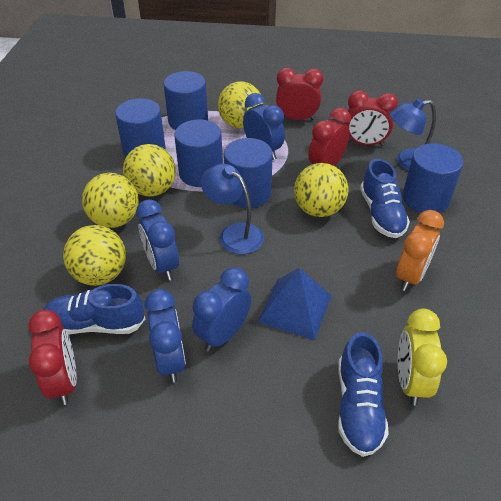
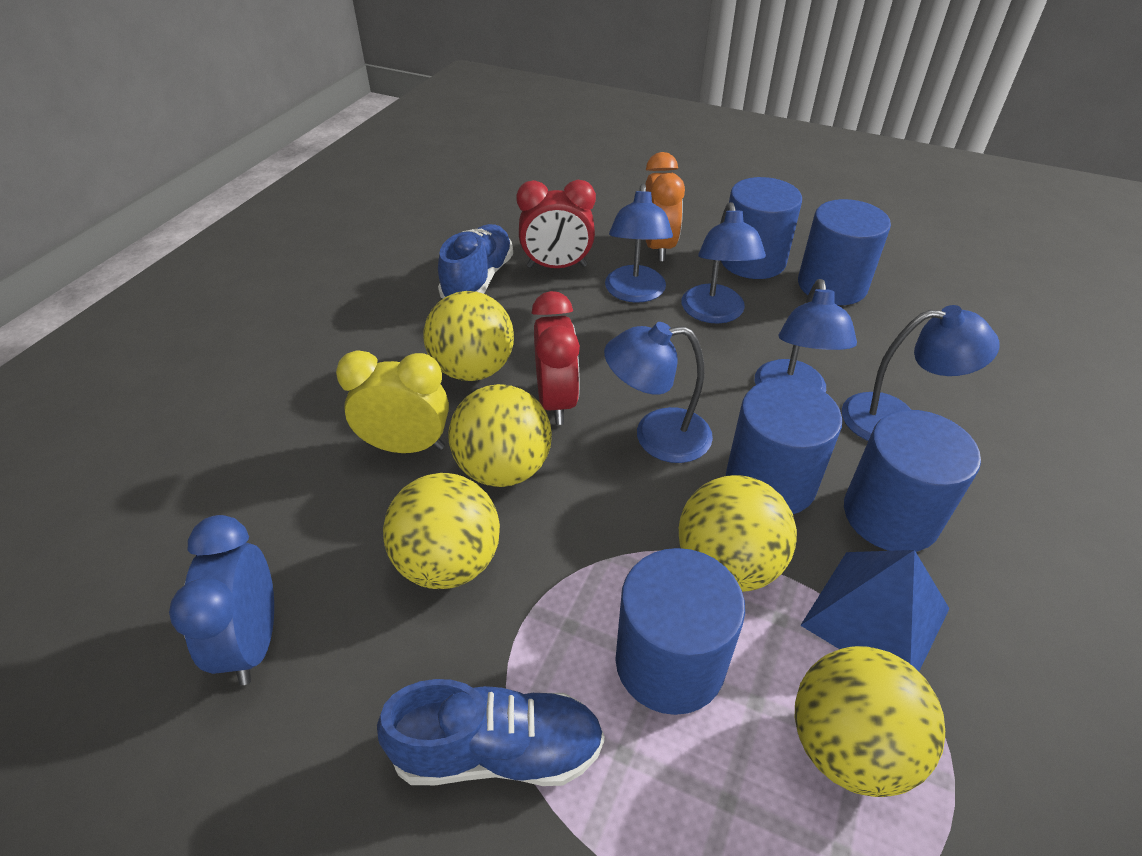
blue clock: 4 -> 1
blue lamp: 2 -> 5
blue shoe: 3 -> 2
red clock: 4 -> 2

